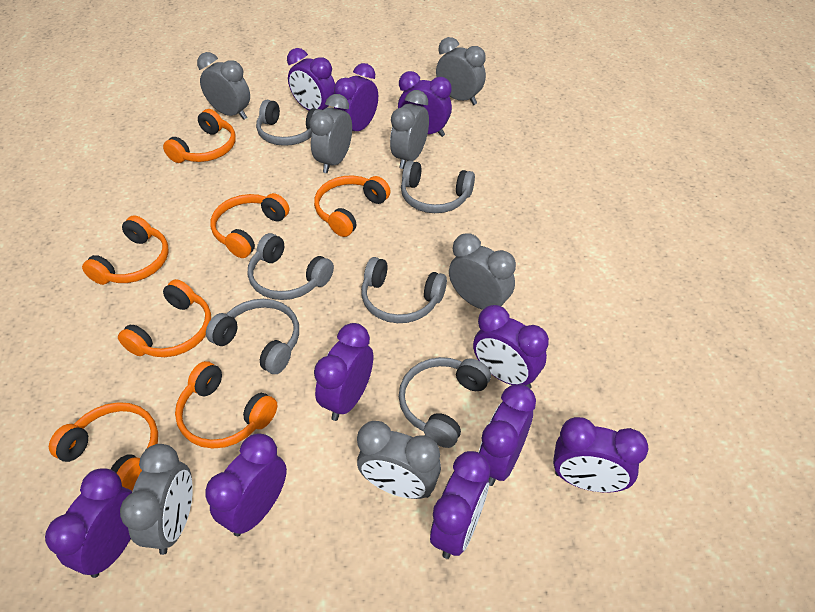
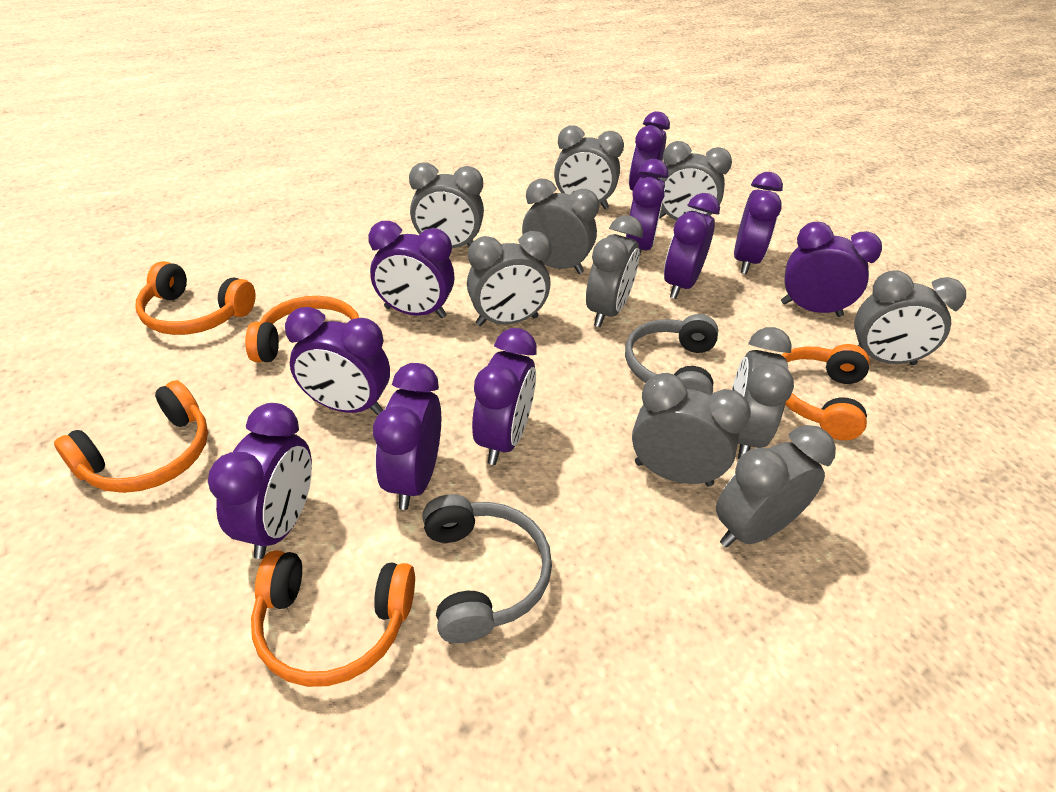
grey clock: 7 -> 10
grey headphones: 6 -> 2
orange headphones: 7 -> 5

